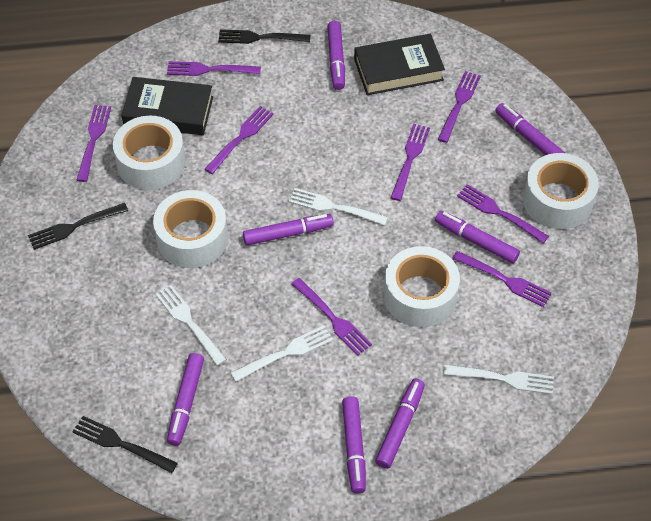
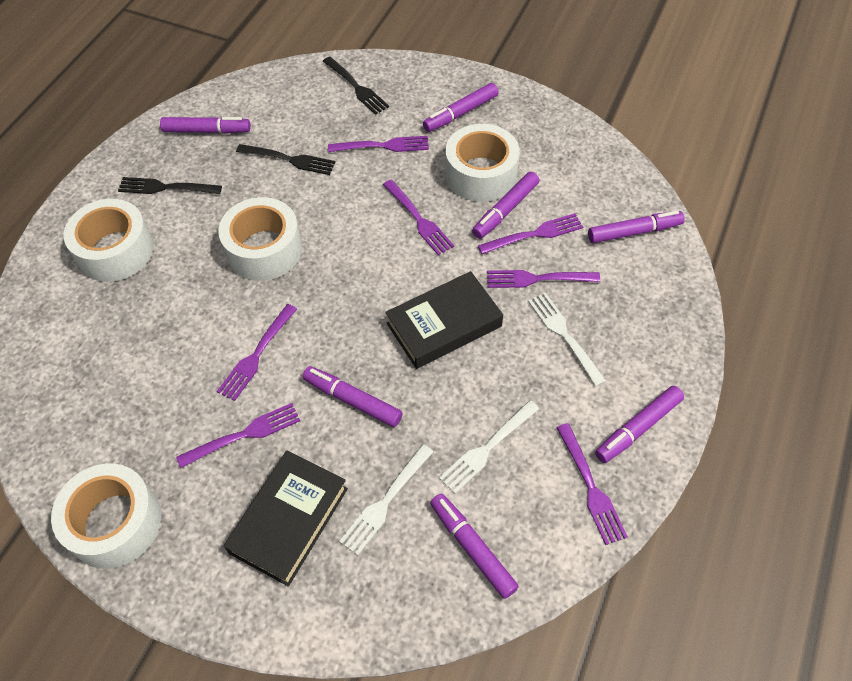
purple fork: 8 -> 7
white fork: 4 -> 3

